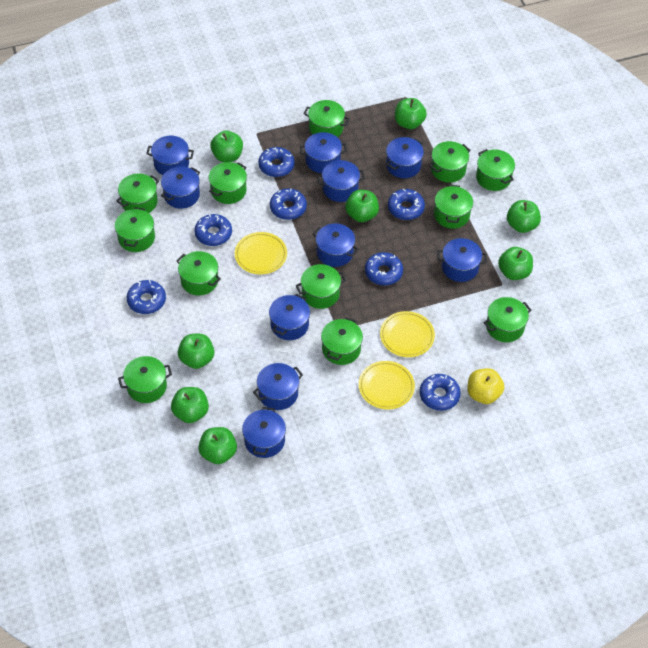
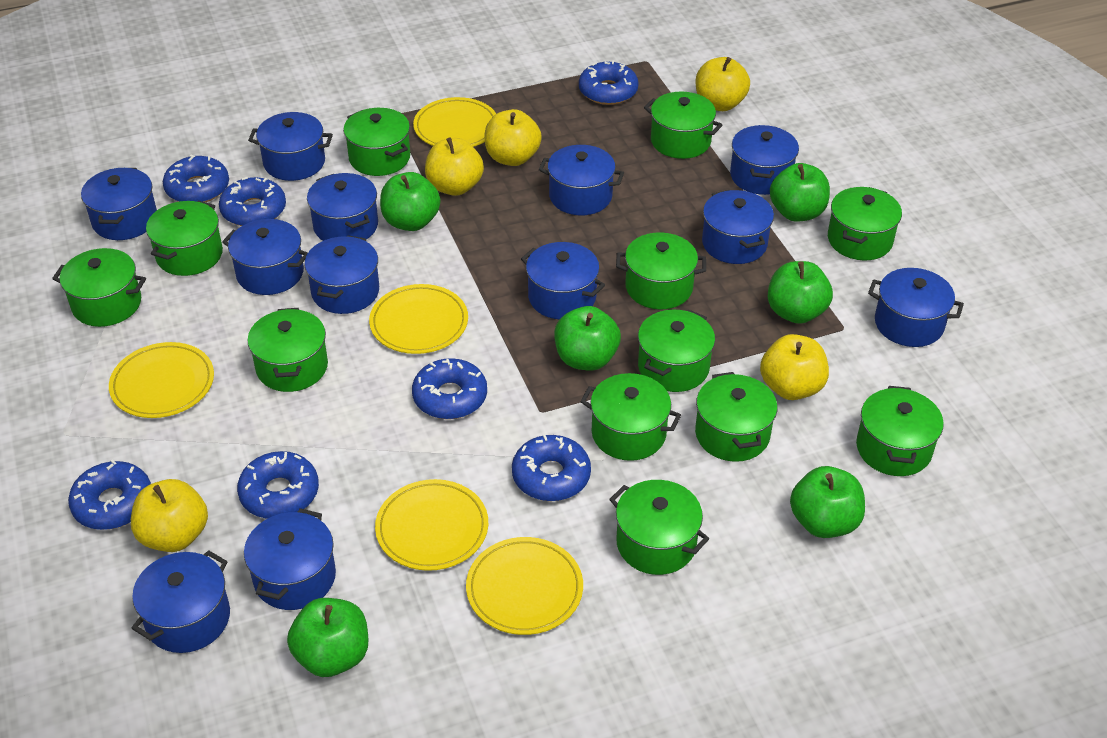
blue pot: 10 -> 12
green apple: 8 -> 6
yellow apple: 1 -> 5
yellow plate: 3 -> 5

